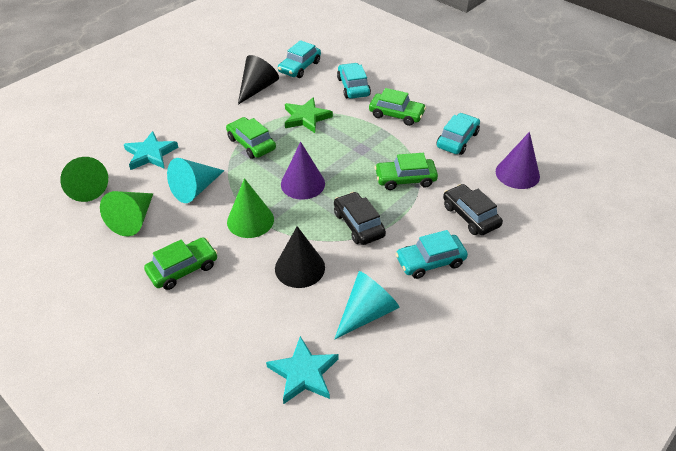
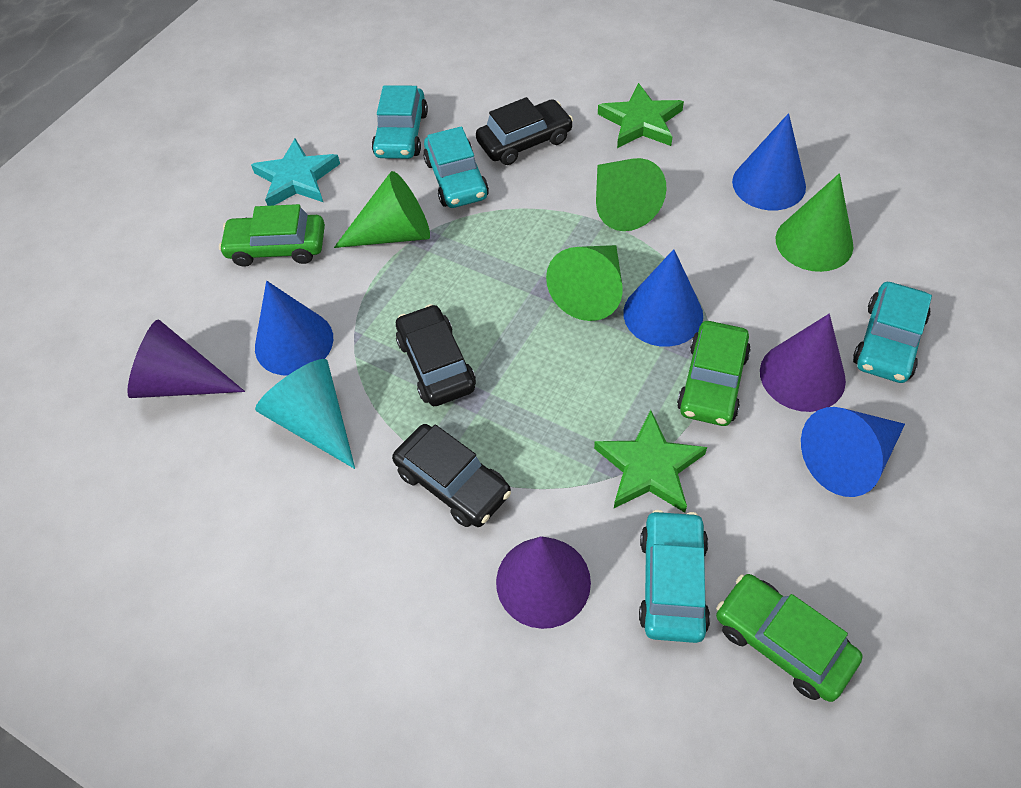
black car: 2 -> 3
black cone: 2 -> 0
blue cone: 0 -> 4
green car: 4 -> 3
green cone: 3 -> 4
green star: 1 -> 2
purple cone: 2 -> 3
turquoise cone: 2 -> 1
turquoise star: 2 -> 1

